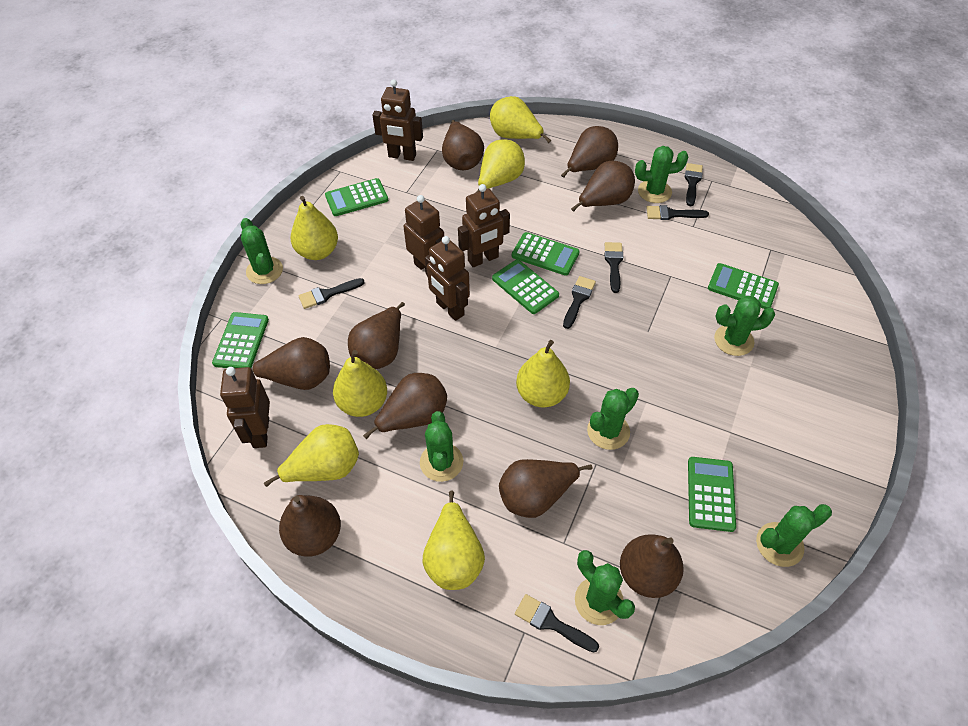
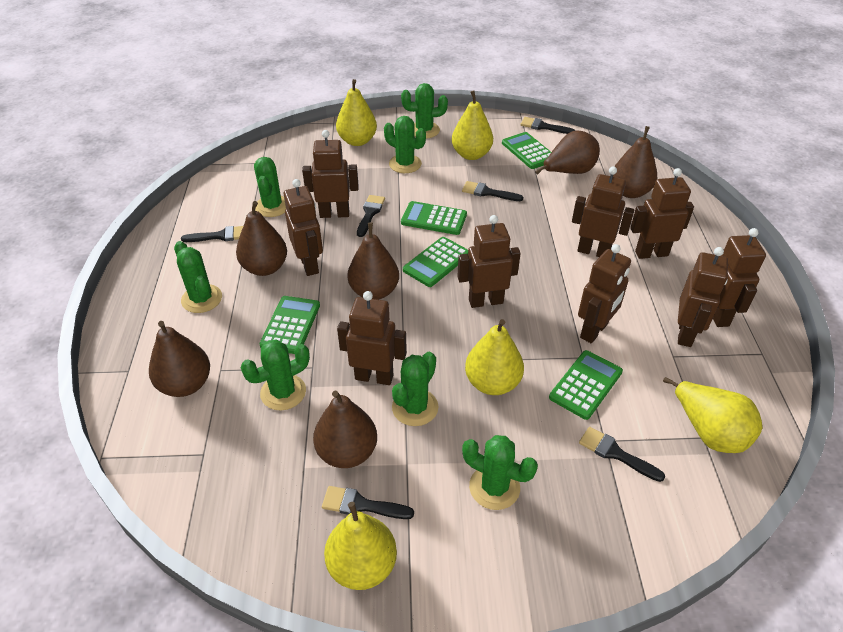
brown pear: 9 -> 6
brown robot: 5 -> 9
green calculator: 6 -> 5
yellow pear: 7 -> 5

